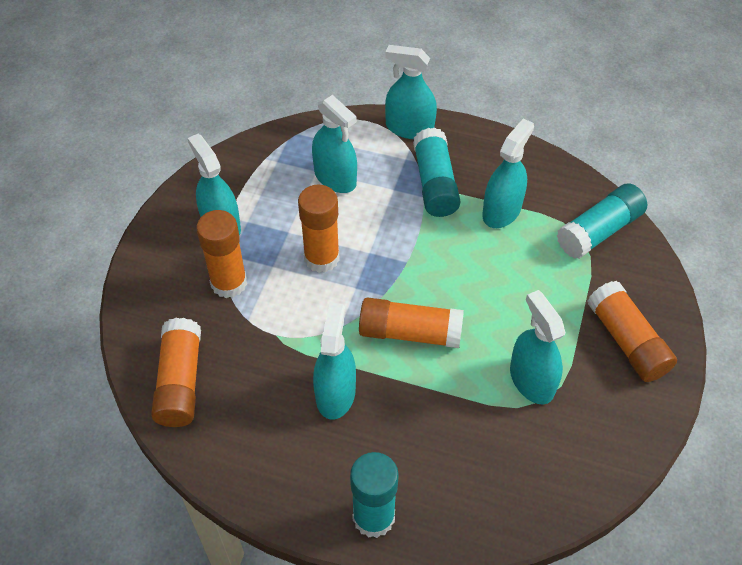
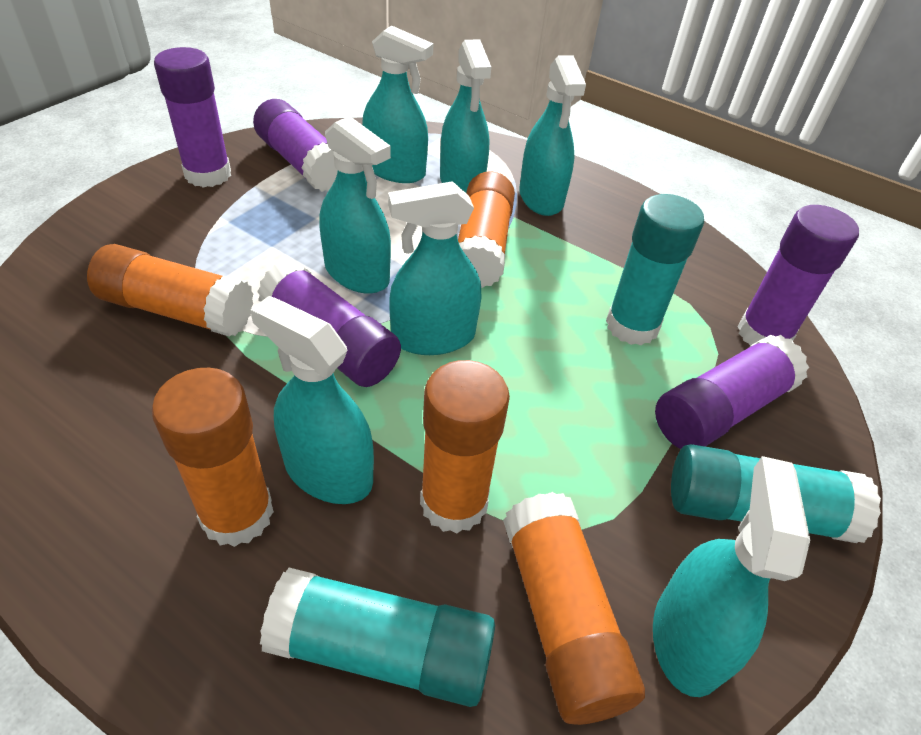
purple glue stick: 0 -> 5
turquoise spray bottle: 6 -> 7

